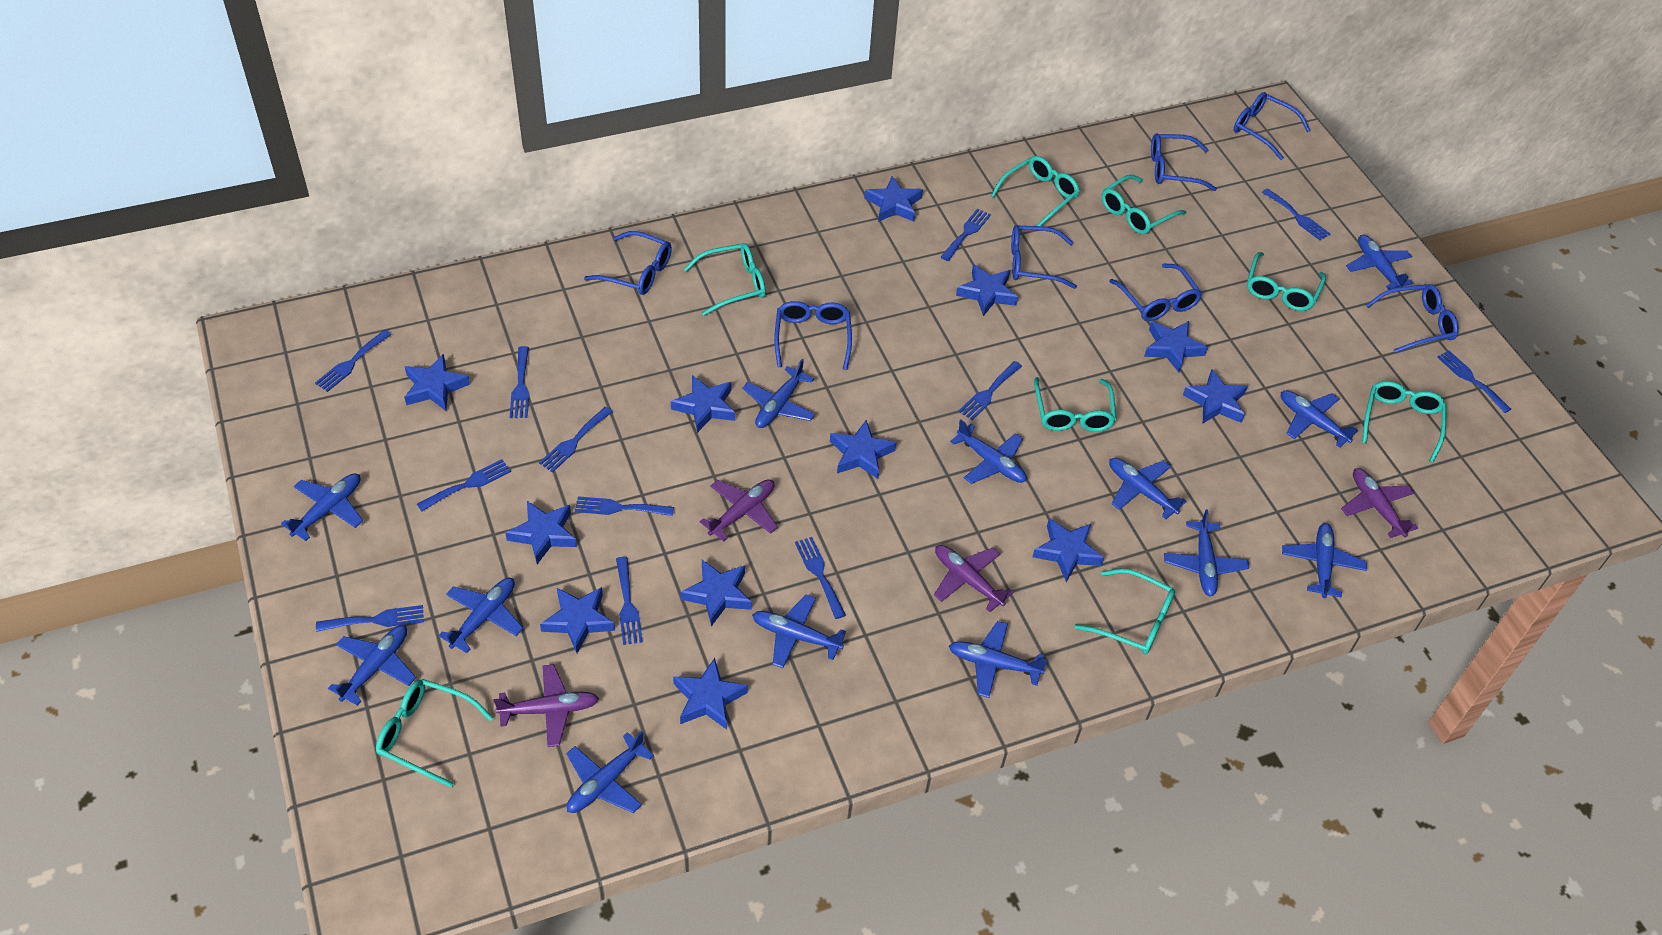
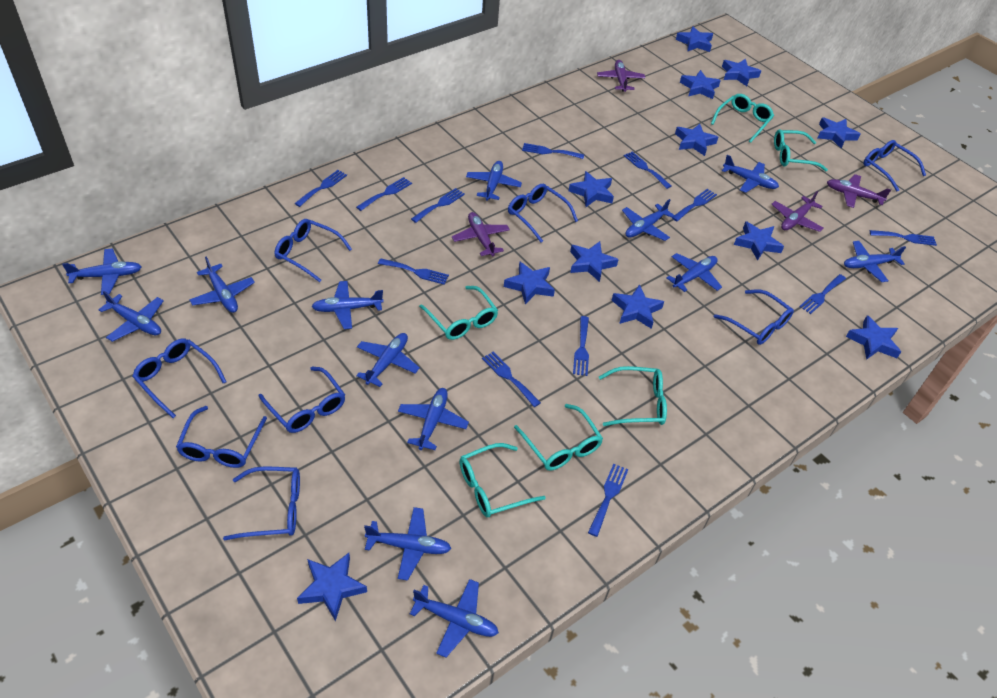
blue glasses: 7 -> 8
turquoise glasses: 8 -> 6

